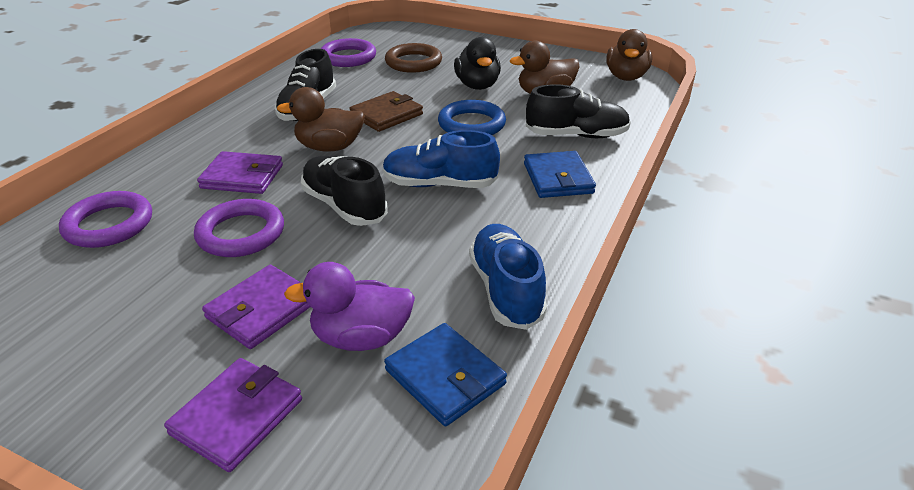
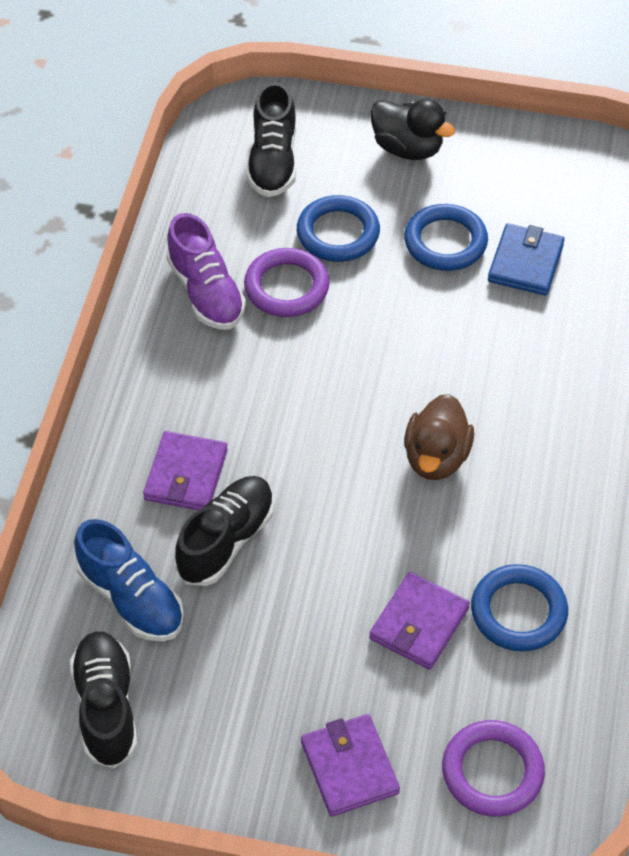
blue ring: 1 -> 3
blue shoe: 2 -> 1
blue wallet: 2 -> 1
brown duck: 3 -> 1
brown ring: 1 -> 0
brown wallet: 1 -> 0
purple duck: 1 -> 0
purple ring: 3 -> 2
purple shoe: 0 -> 1

